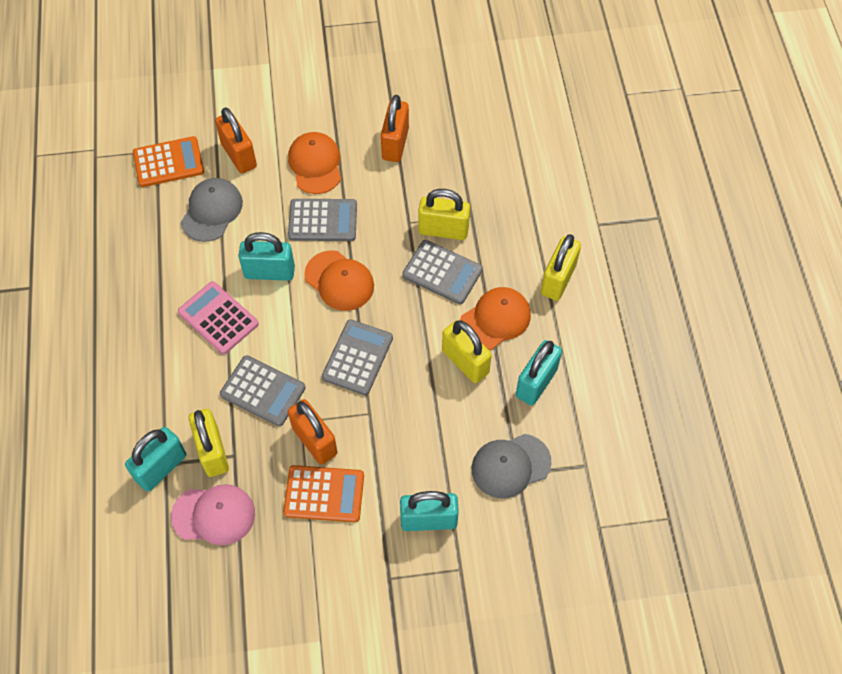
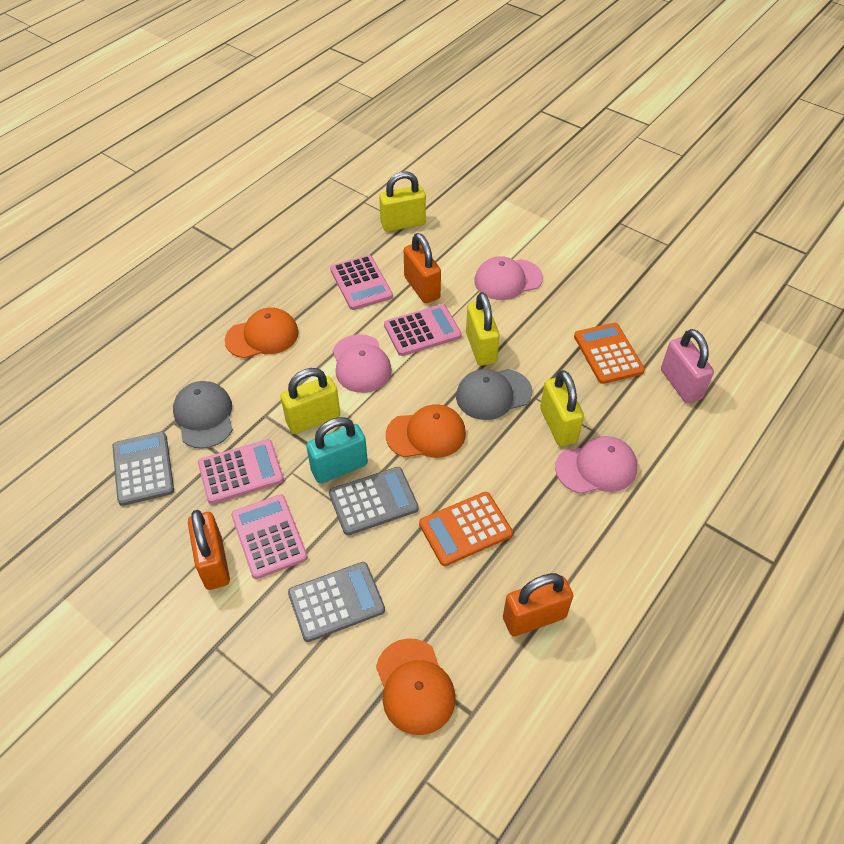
grey calculator: 4 -> 3
pink calculator: 1 -> 4
pink cap: 1 -> 3
pink padlock: 0 -> 1
turquoise padlock: 4 -> 1

